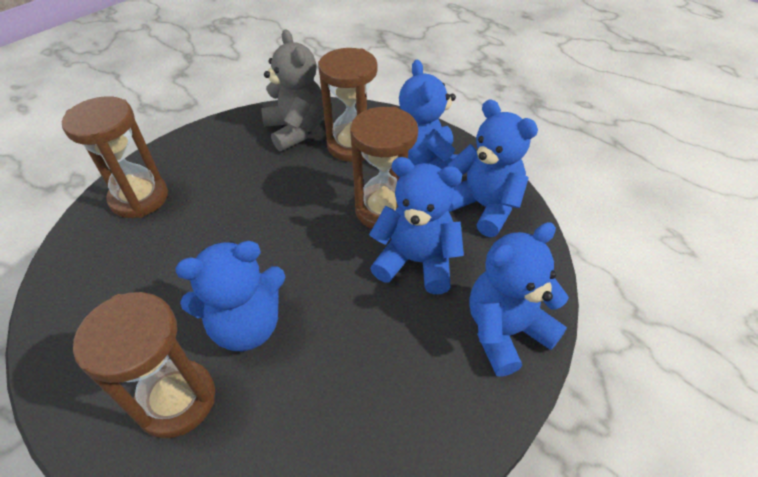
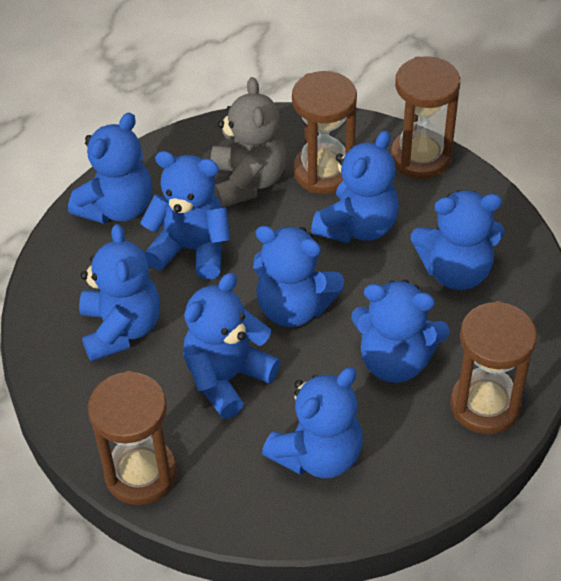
blue teddy bear: 5 -> 9

